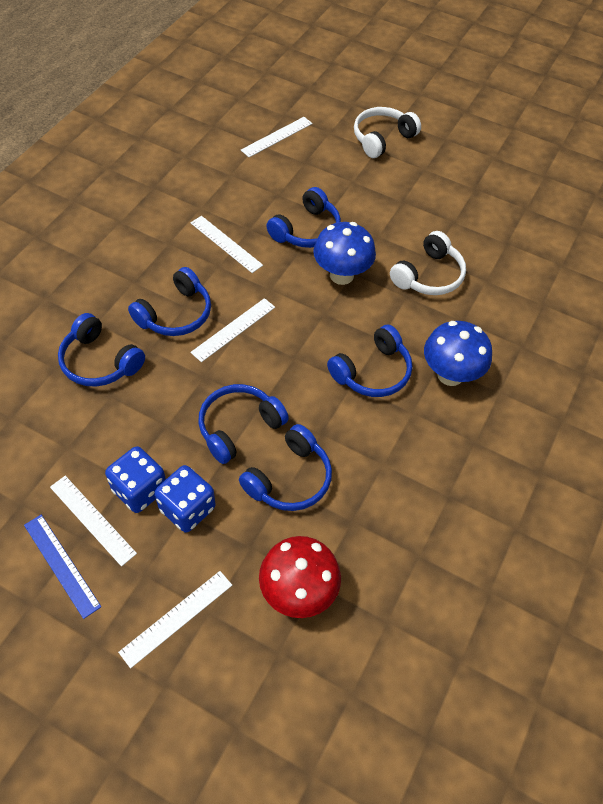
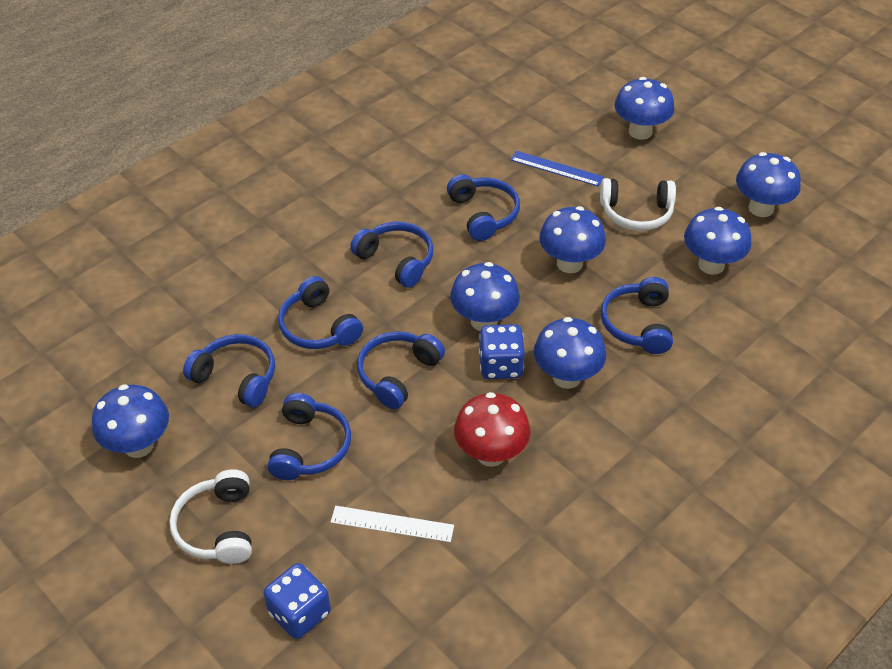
blue headphones: 6 -> 7
blue mushroom: 2 -> 7
white ruler: 5 -> 1

